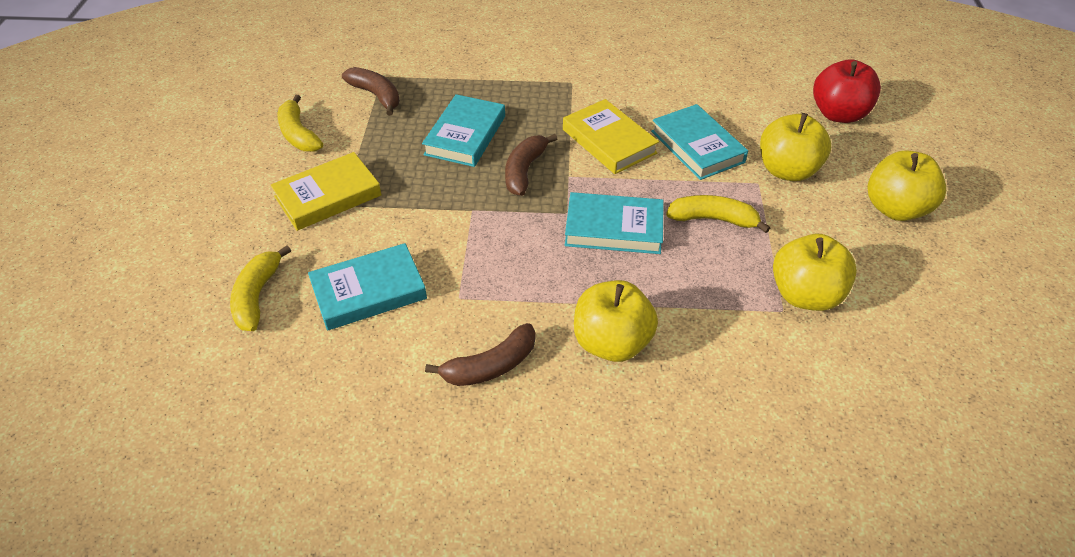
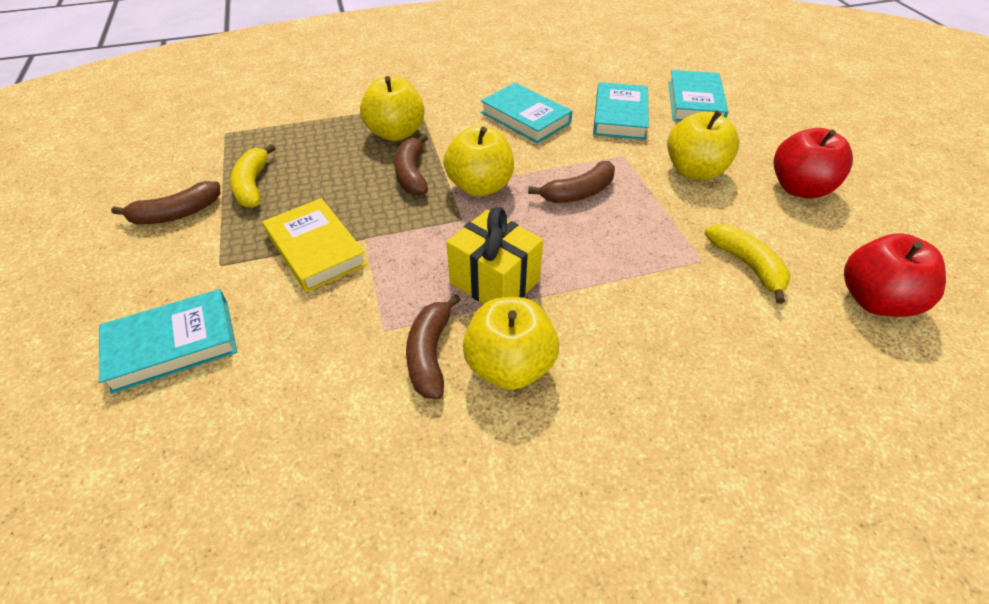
brown banana: 3 -> 4
red apple: 1 -> 2
yellow banana: 3 -> 2
yellow book: 2 -> 1
yellow gift: 0 -> 1

